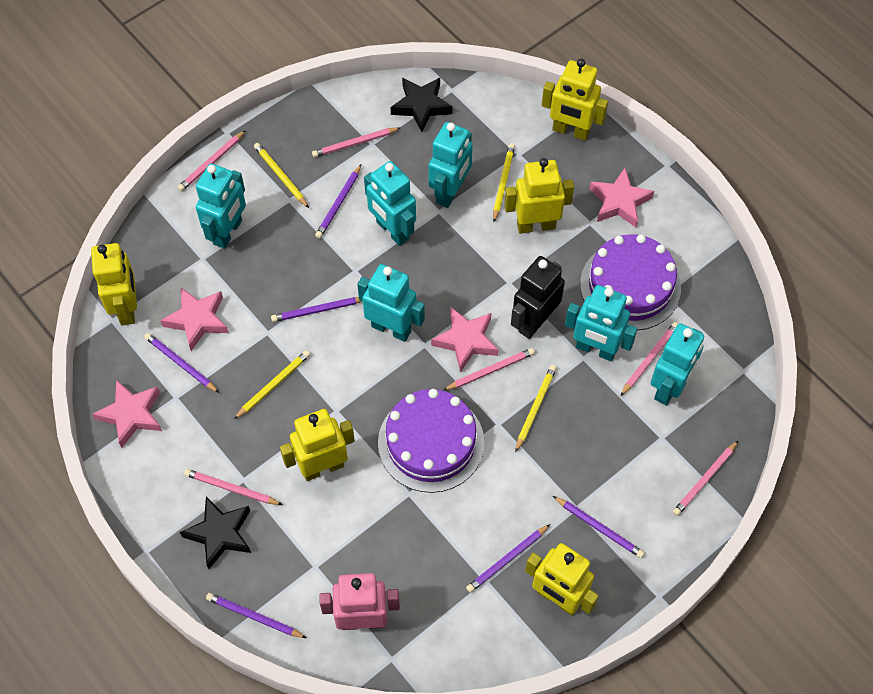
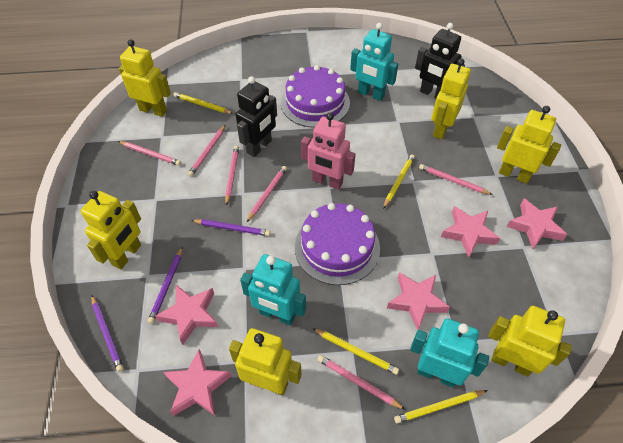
black robot: 1 -> 2
black star: 2 -> 0
pink star: 4 -> 5
purple pencil: 6 -> 3
turquoise robot: 6 -> 3
yellow robot: 5 -> 6

